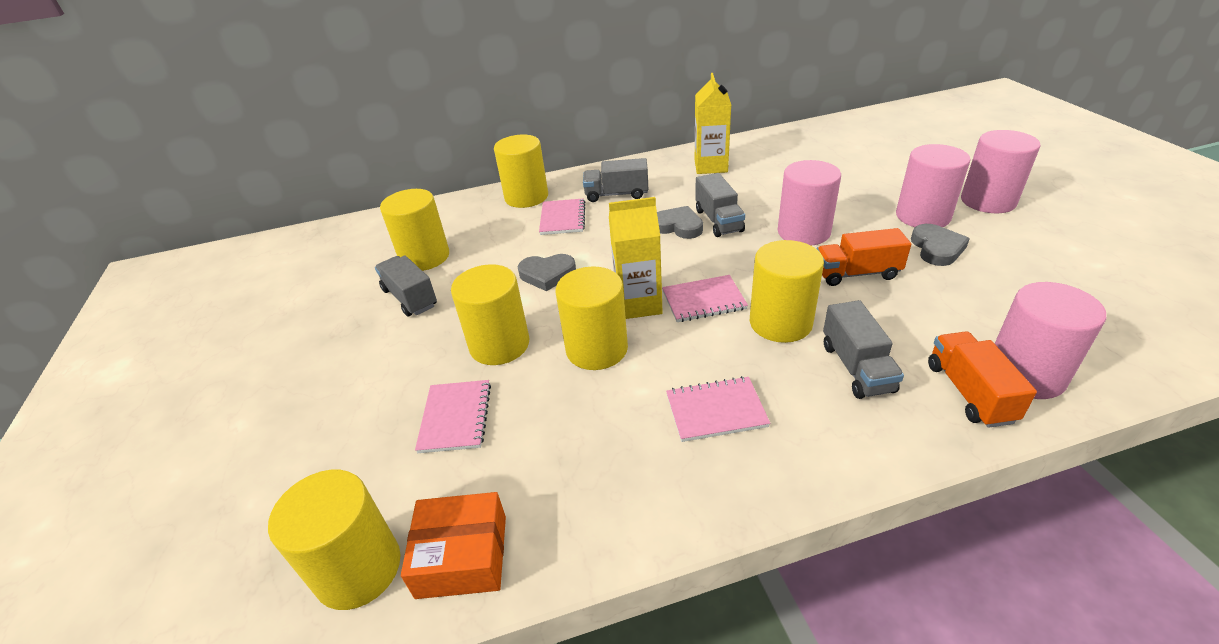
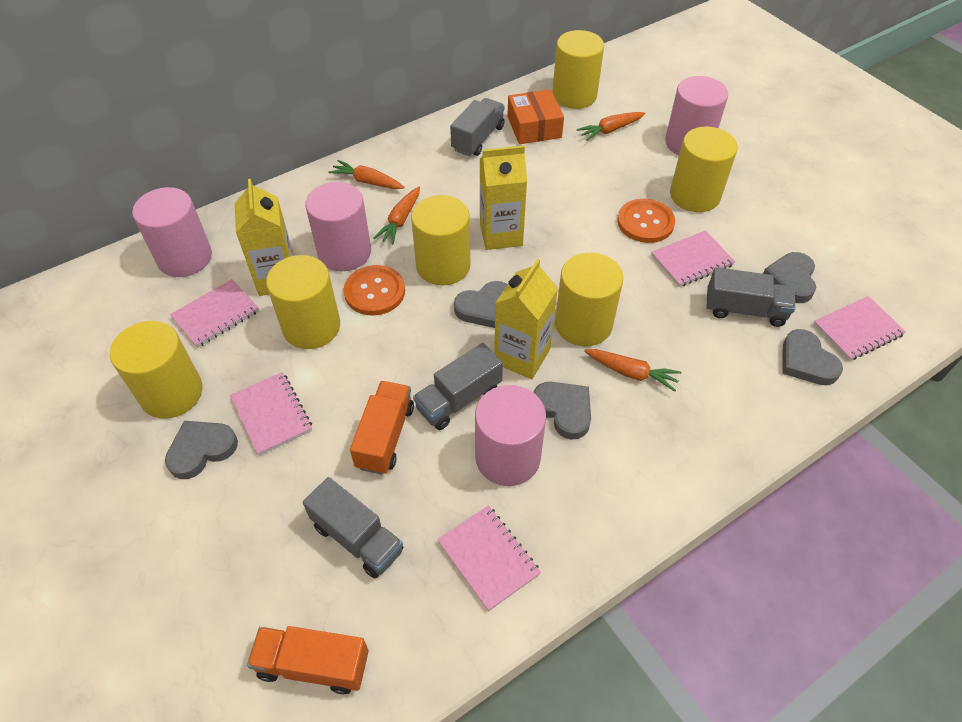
grey heart: 3 -> 5
orange button: 0 -> 2
orange carrot: 0 -> 4
pink notebook: 4 -> 5
yellow carton: 2 -> 3

